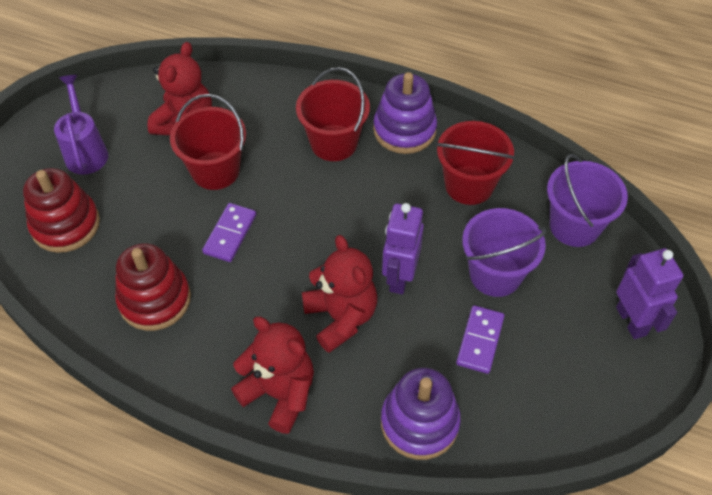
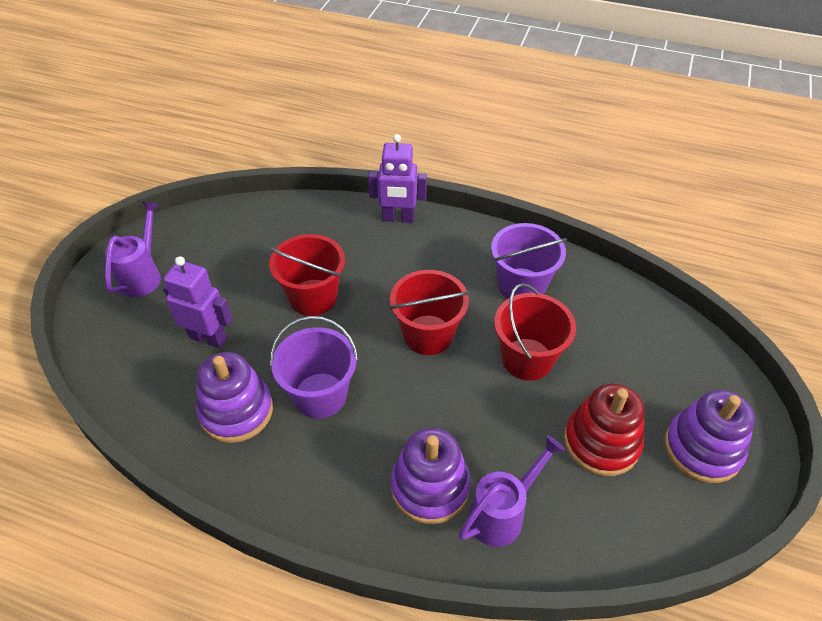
purple domino: 2 -> 0
purple stacking toy: 2 -> 3
purple watering can: 1 -> 2
red stacking toy: 2 -> 1
red teddy bear: 3 -> 0

